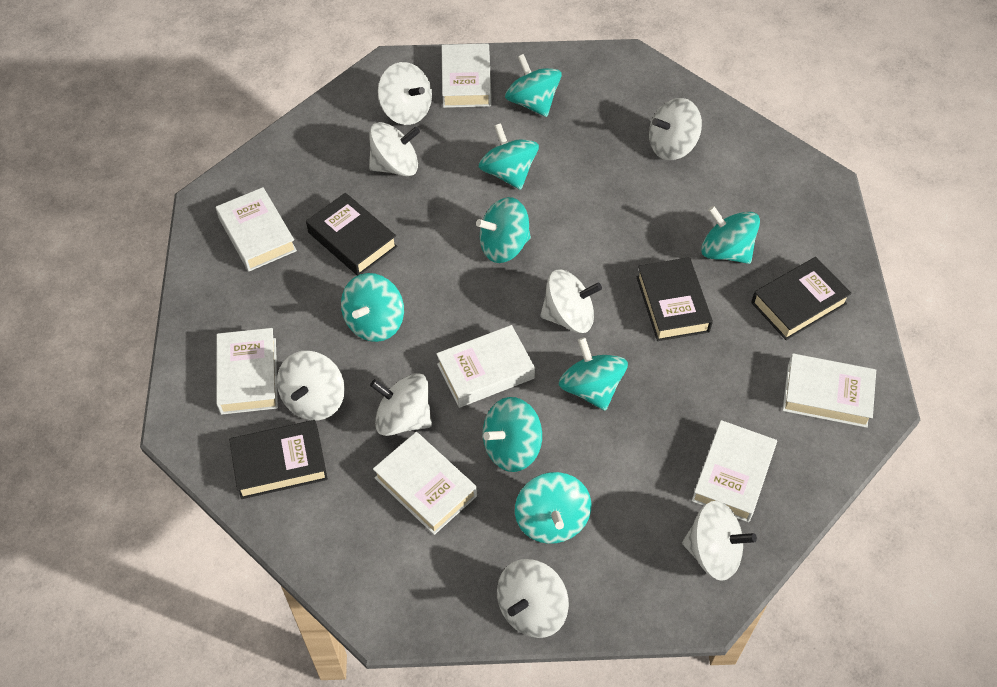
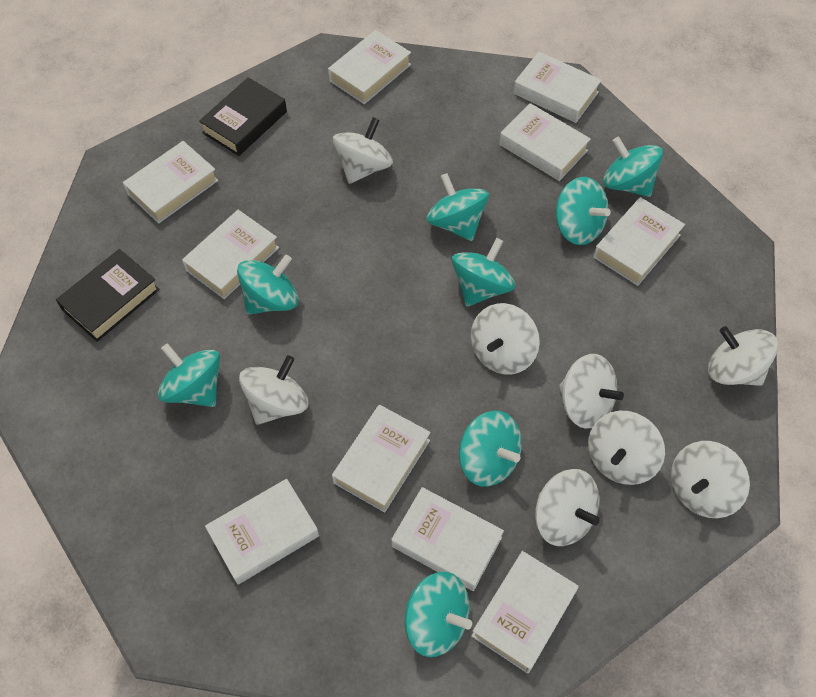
black book: 4 -> 2
white book: 7 -> 10

